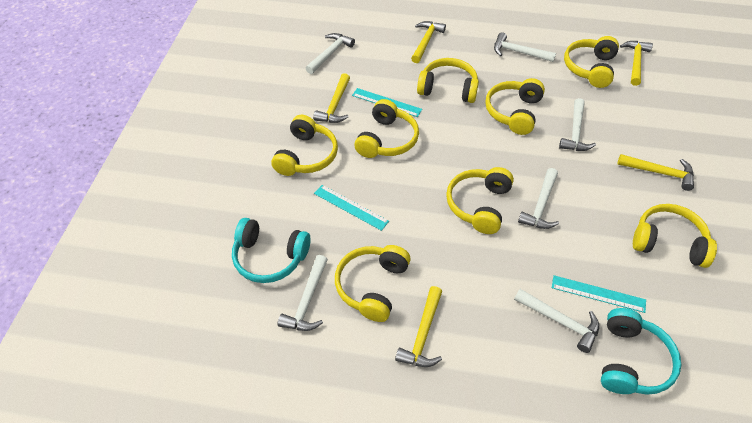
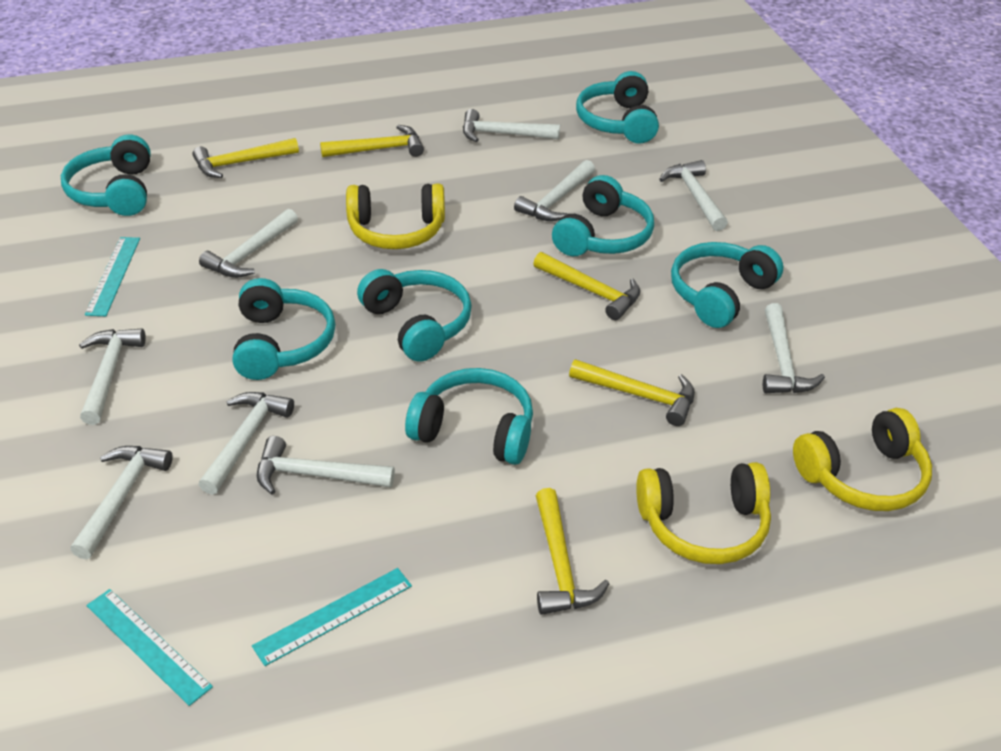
turquoise headphones: 2 -> 7
white hammer: 6 -> 9
yellow headphones: 8 -> 3

